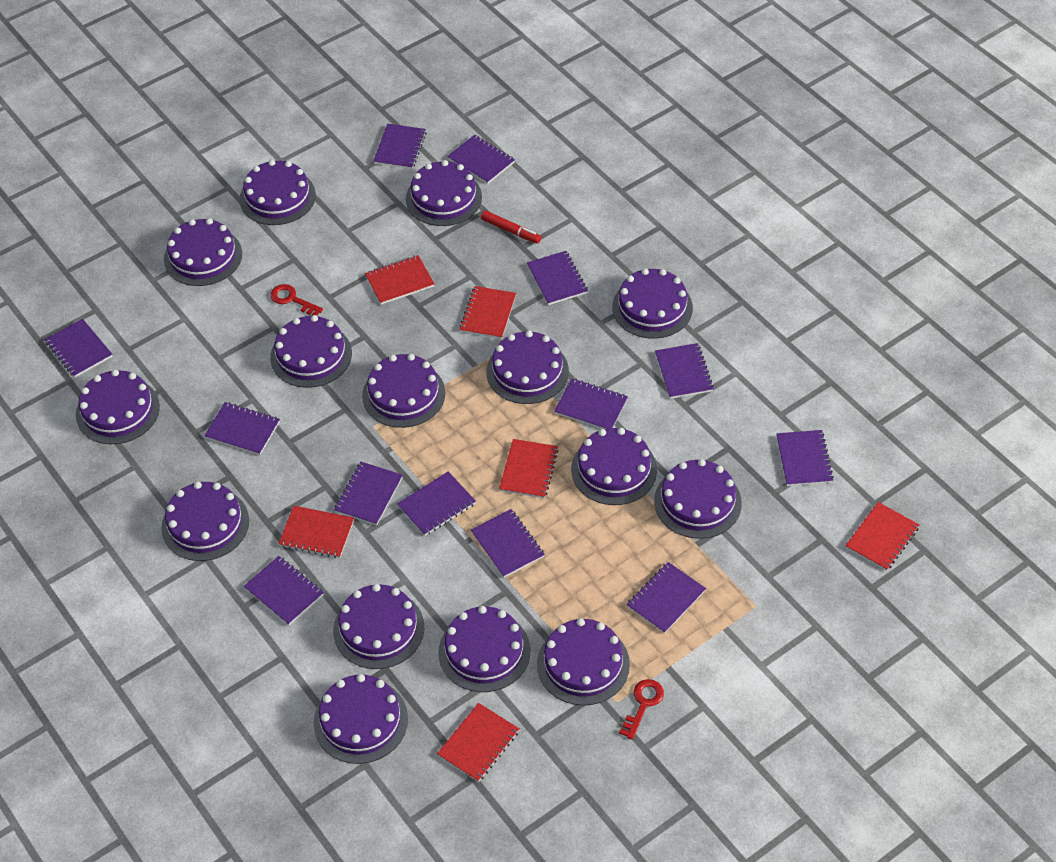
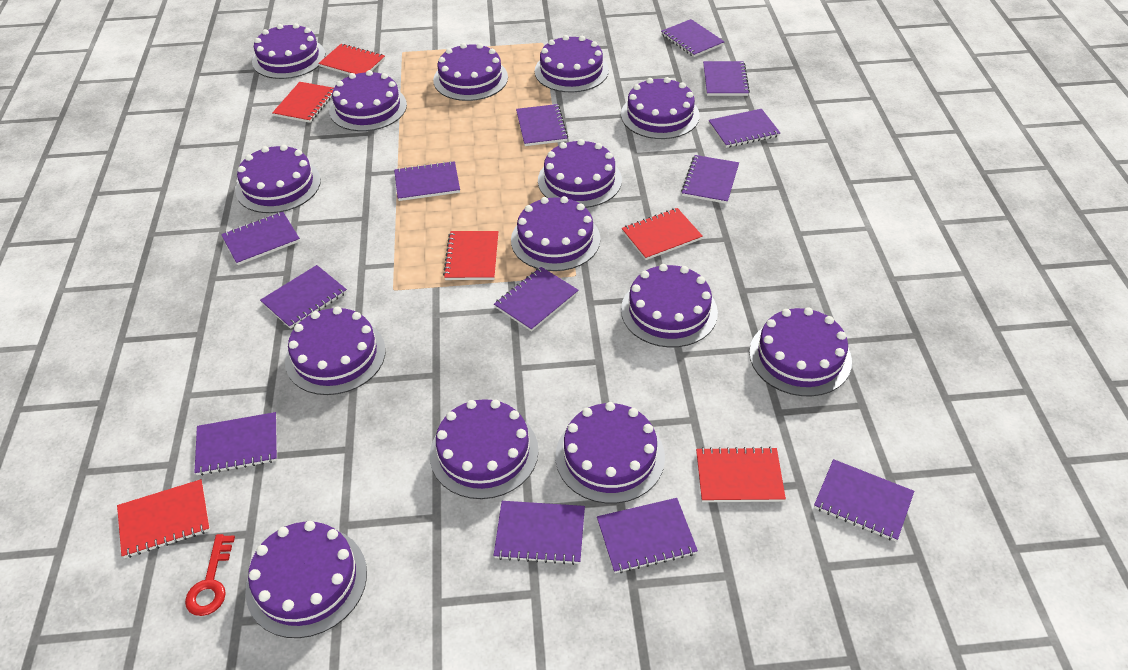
purple cake: 15 -> 14
red key: 2 -> 1
red marker: 1 -> 0

